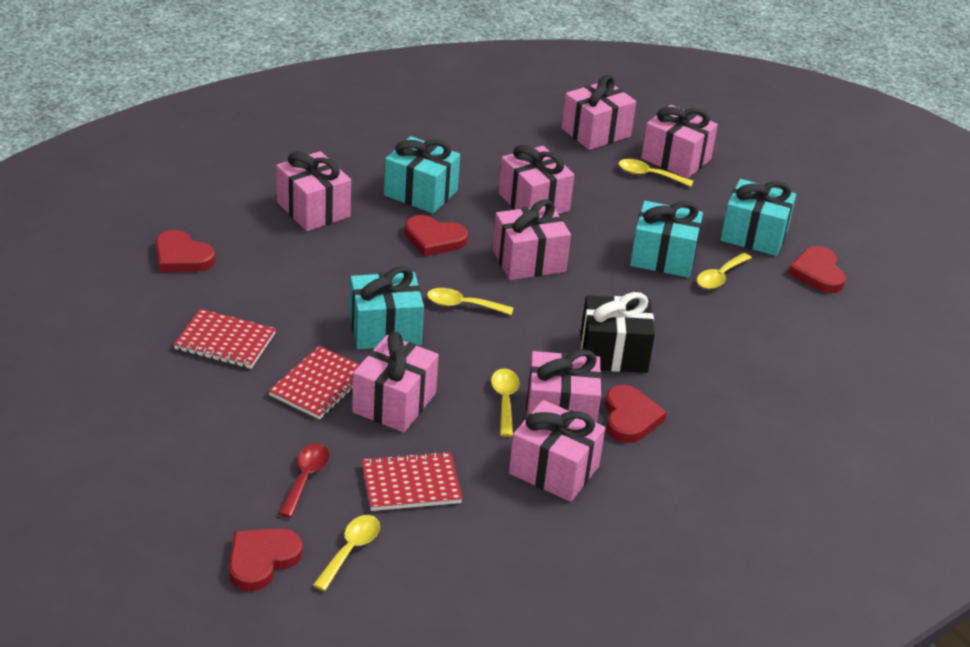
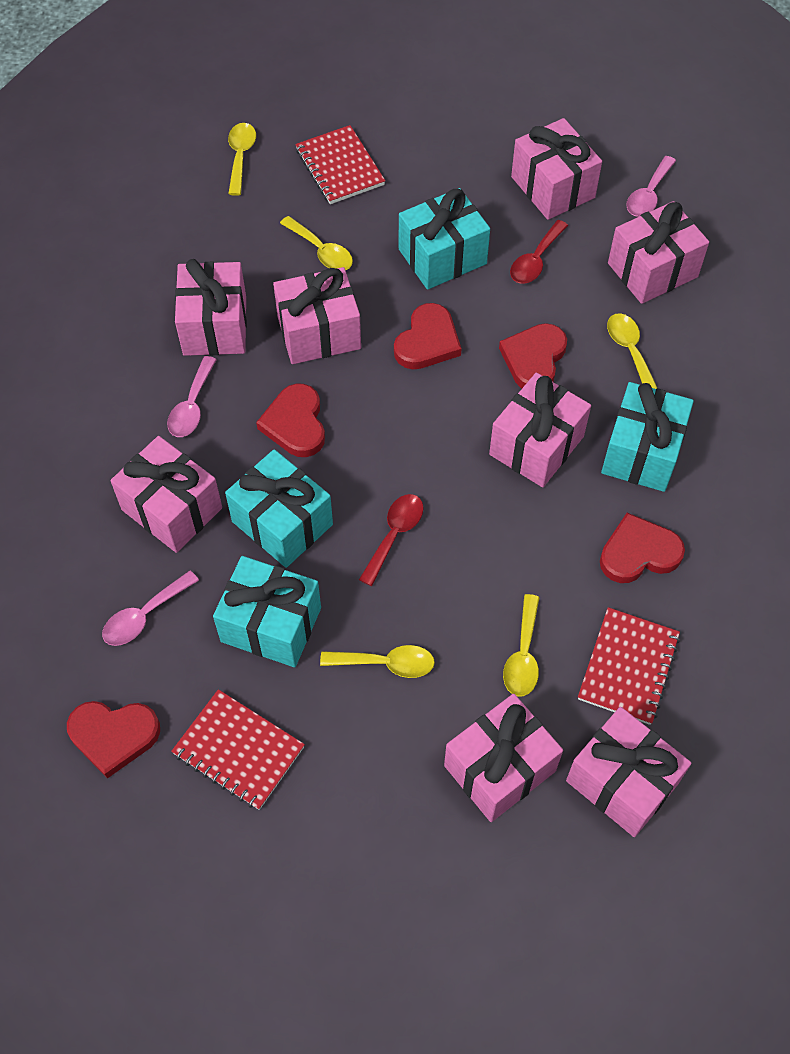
black gift: 1 -> 0
pink spoon: 0 -> 3
red spoon: 1 -> 2

